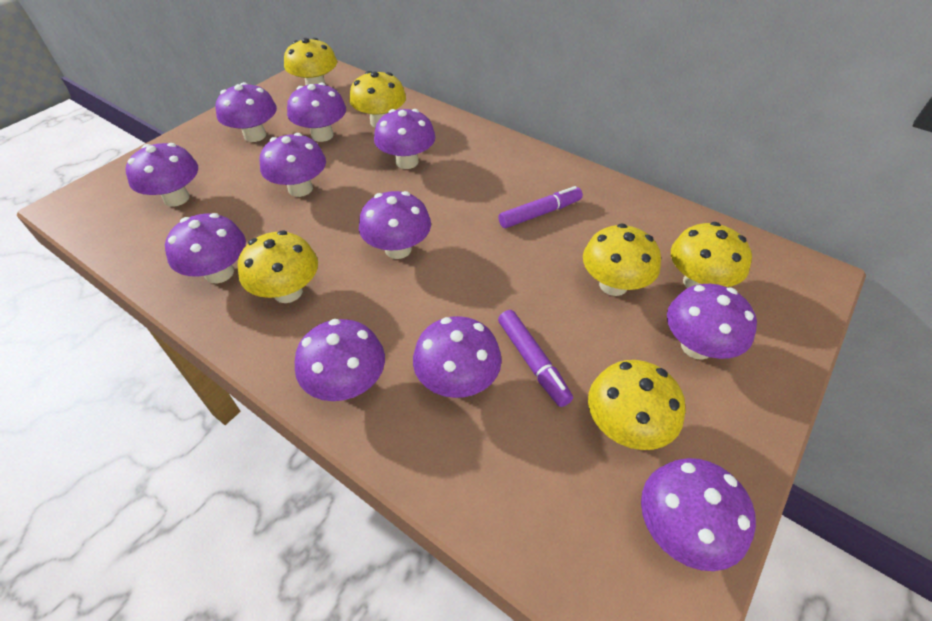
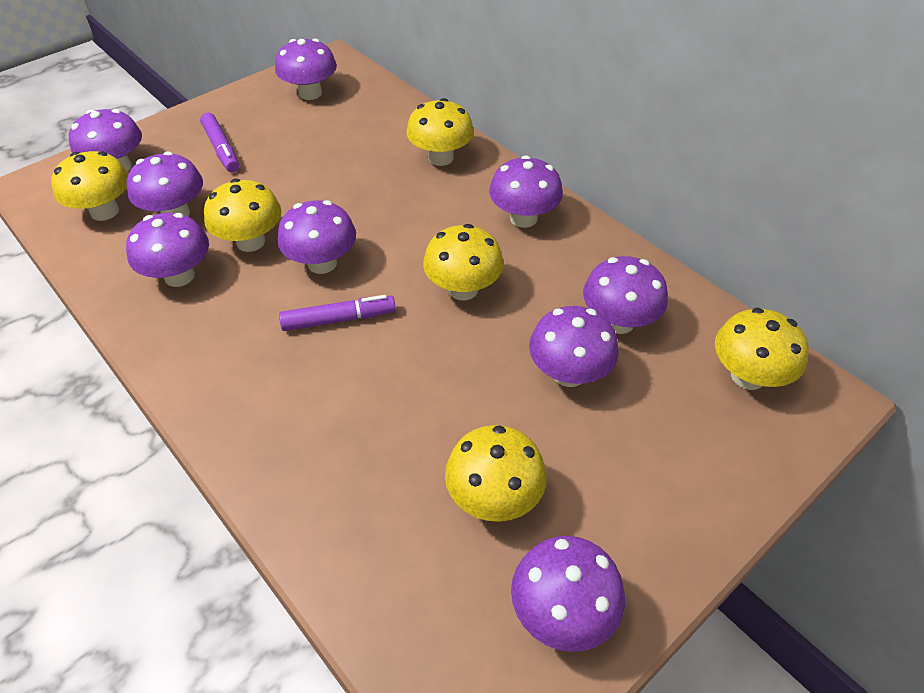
purple mushroom: 11 -> 9

